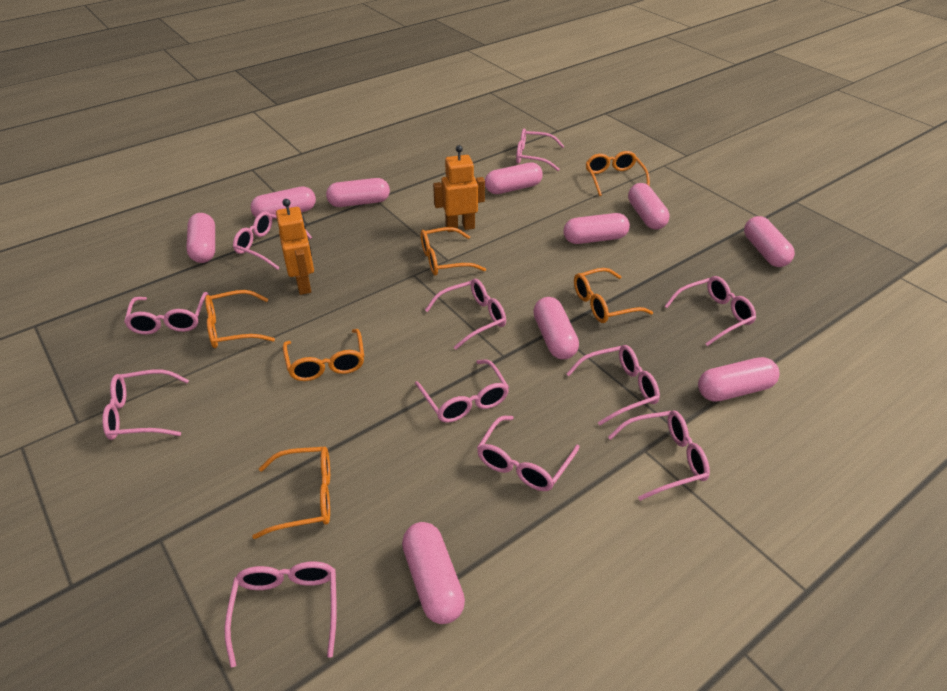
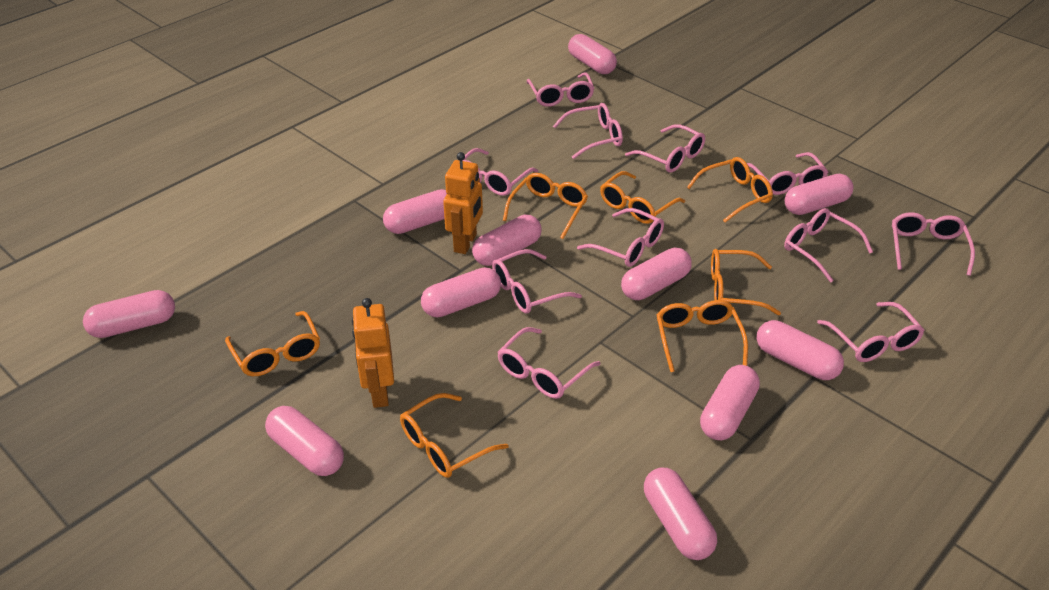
orange glasses: 6 -> 7
pink capsule: 10 -> 11

